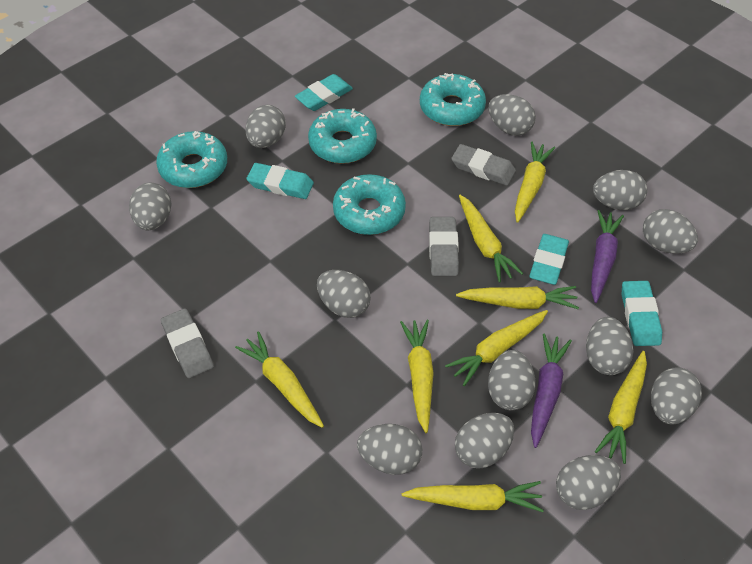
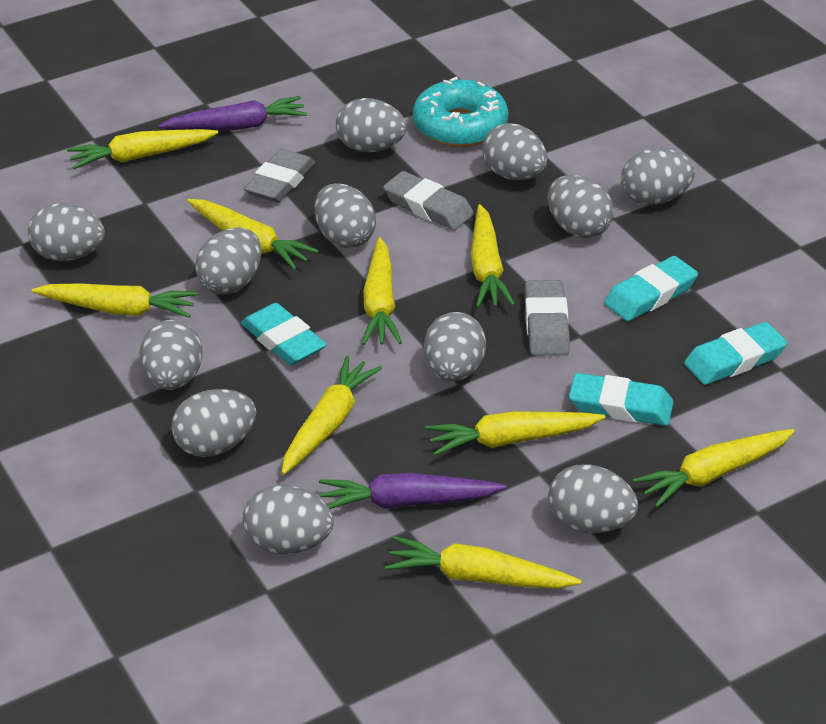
turquoise donut: 4 -> 1
yellow carrot: 8 -> 9

